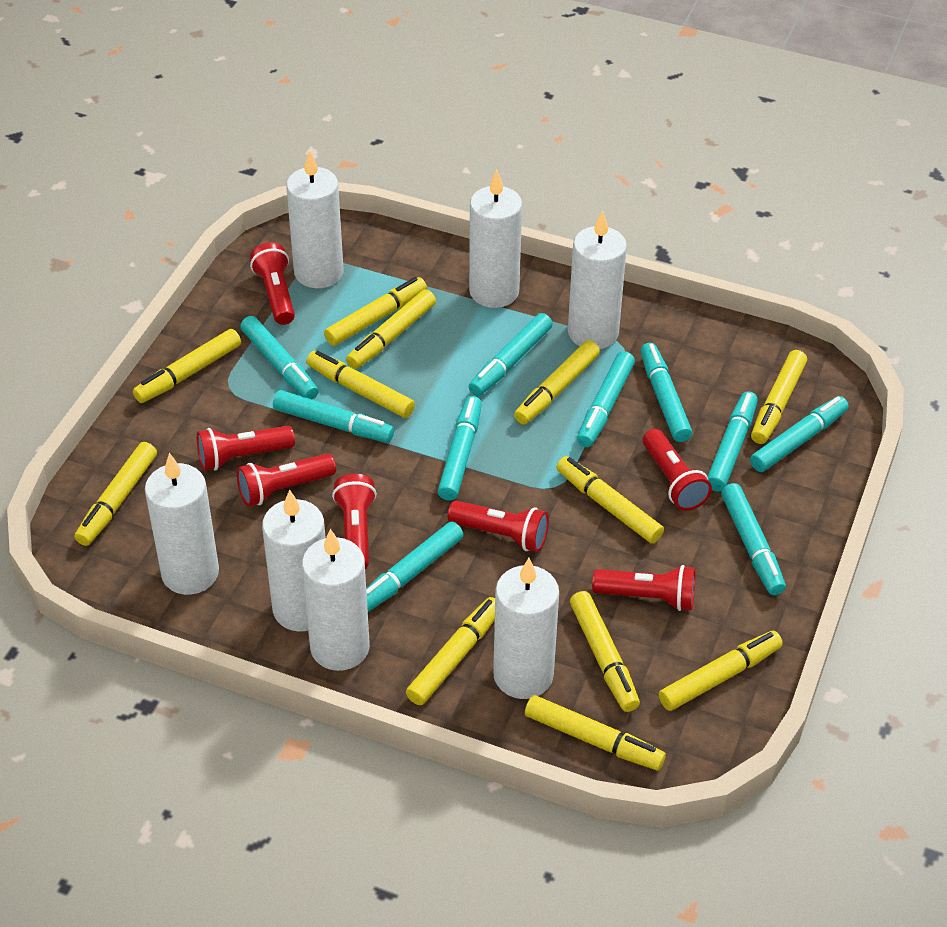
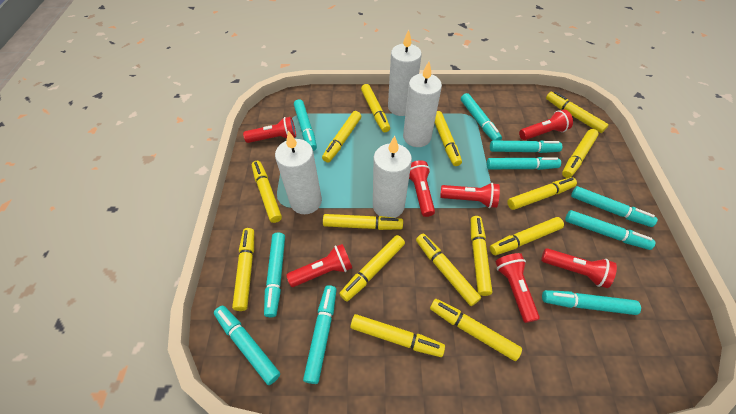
white candle: 7 -> 4
yellow marker: 12 -> 15

